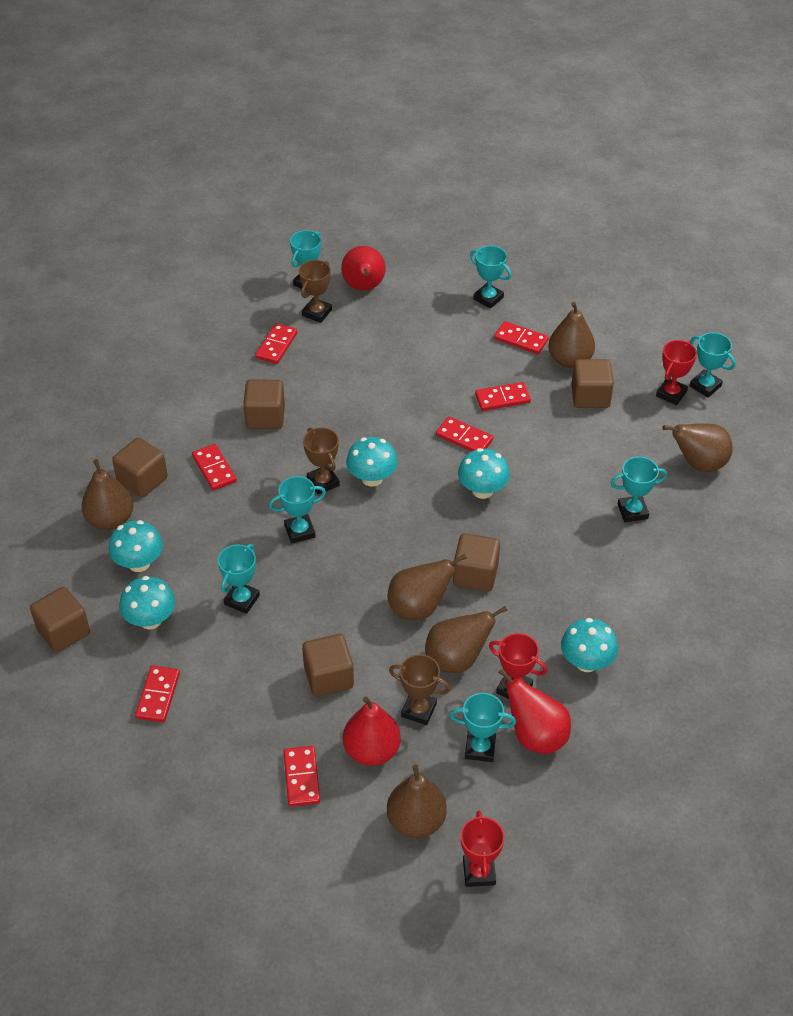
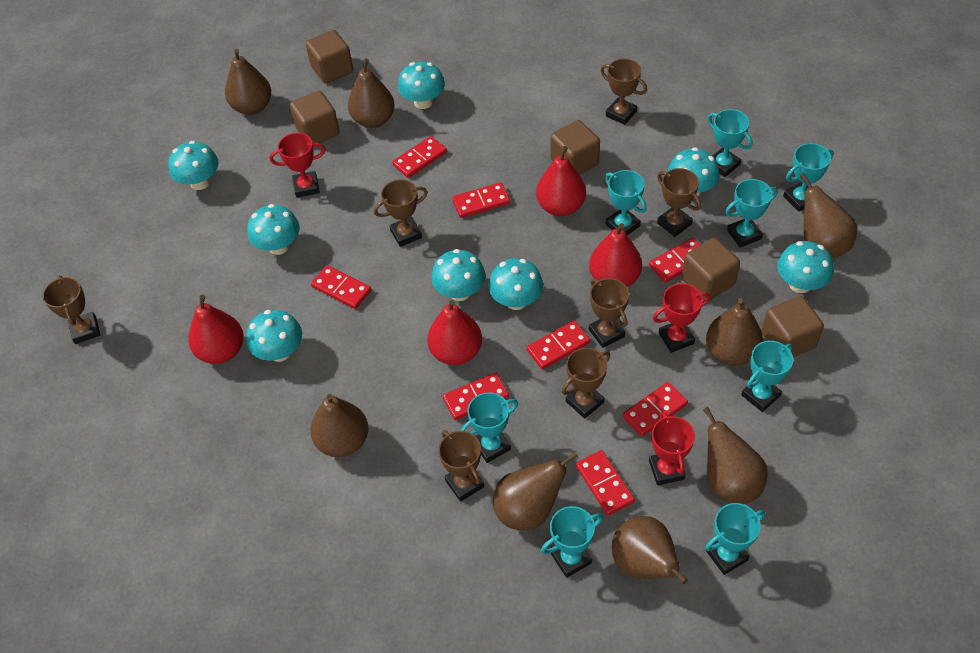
brown cube: 6 -> 5
brown pear: 6 -> 8
brown trophy: 3 -> 7
red domino: 7 -> 8
red pear: 3 -> 4
turquoise mushroom: 5 -> 8
turquoise trophy: 7 -> 8

